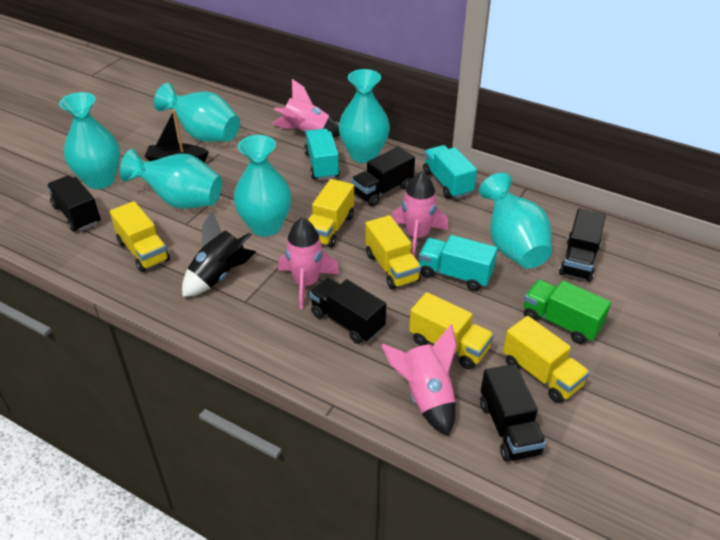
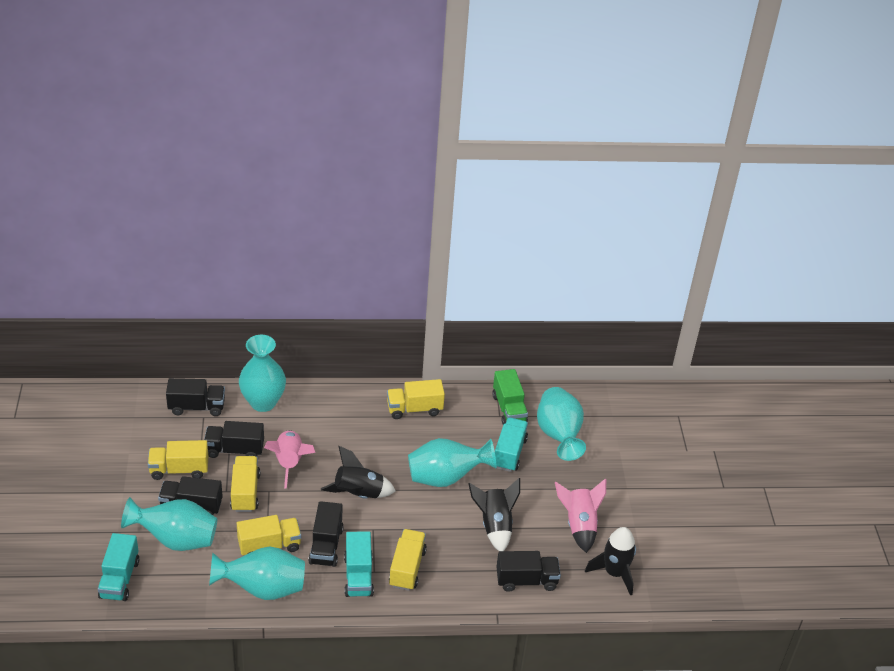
black boat: 1 -> 0
black rocket: 1 -> 3
pink rocket: 4 -> 2
turquoise vase: 6 -> 5

